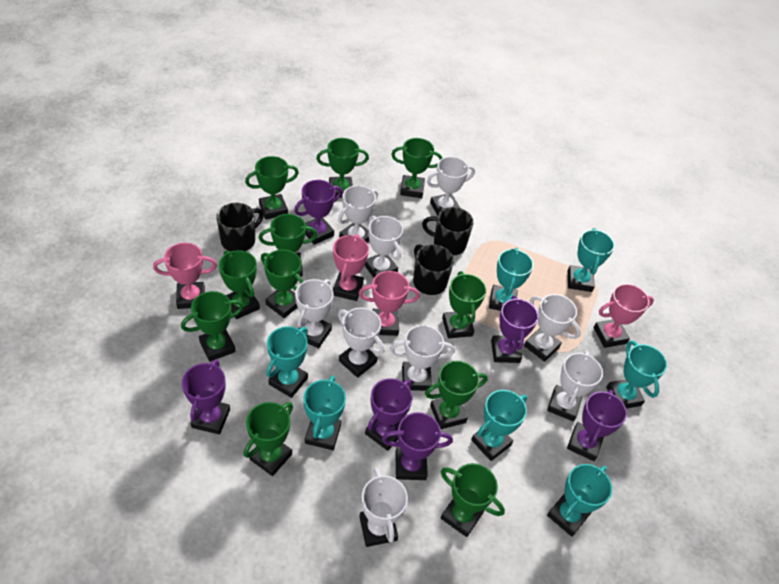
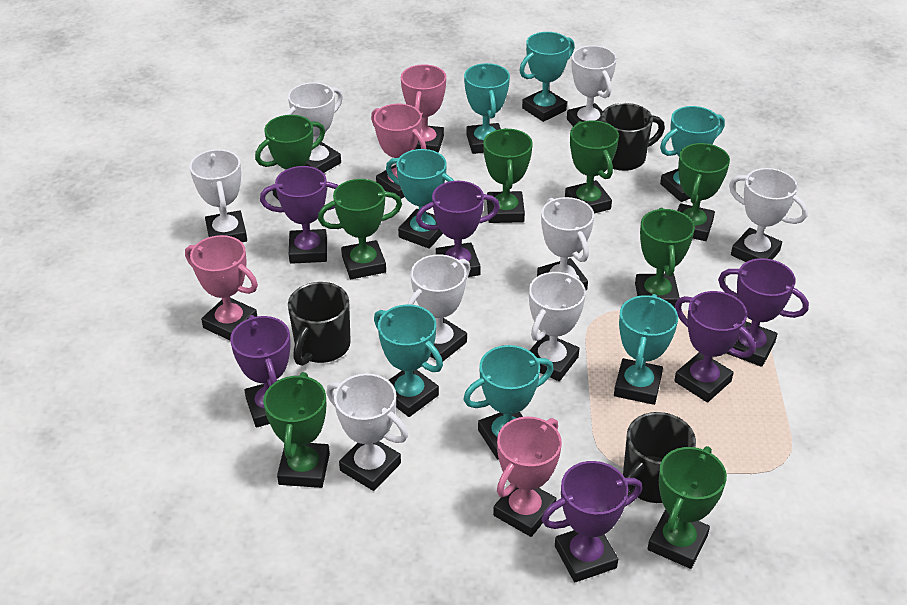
green trophy: 11 -> 8
white trophy: 9 -> 8

